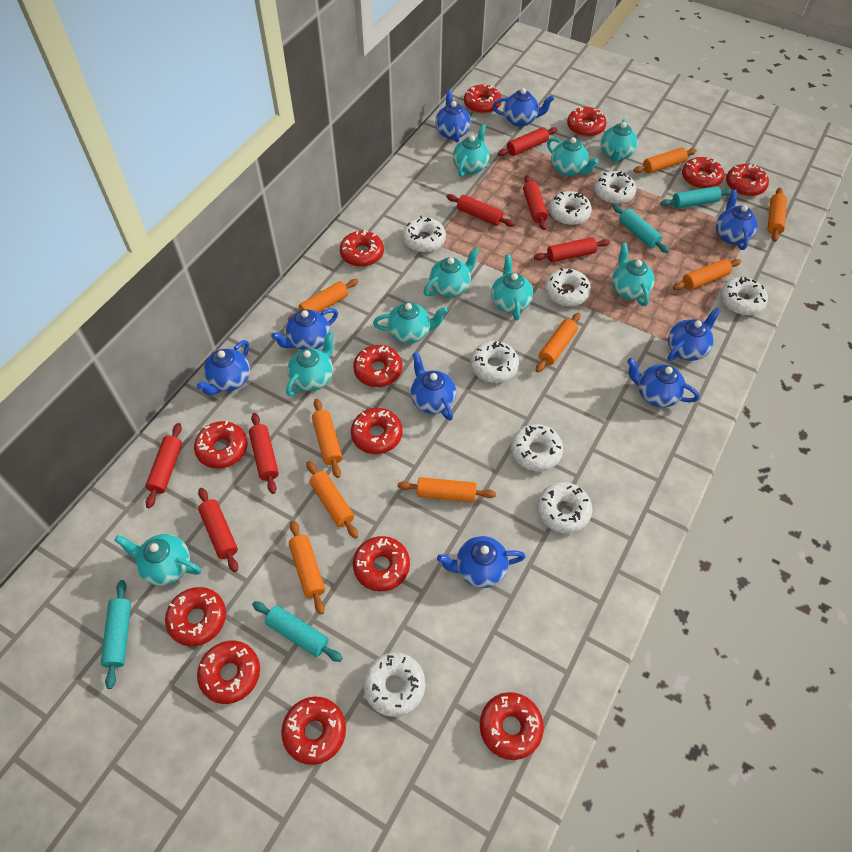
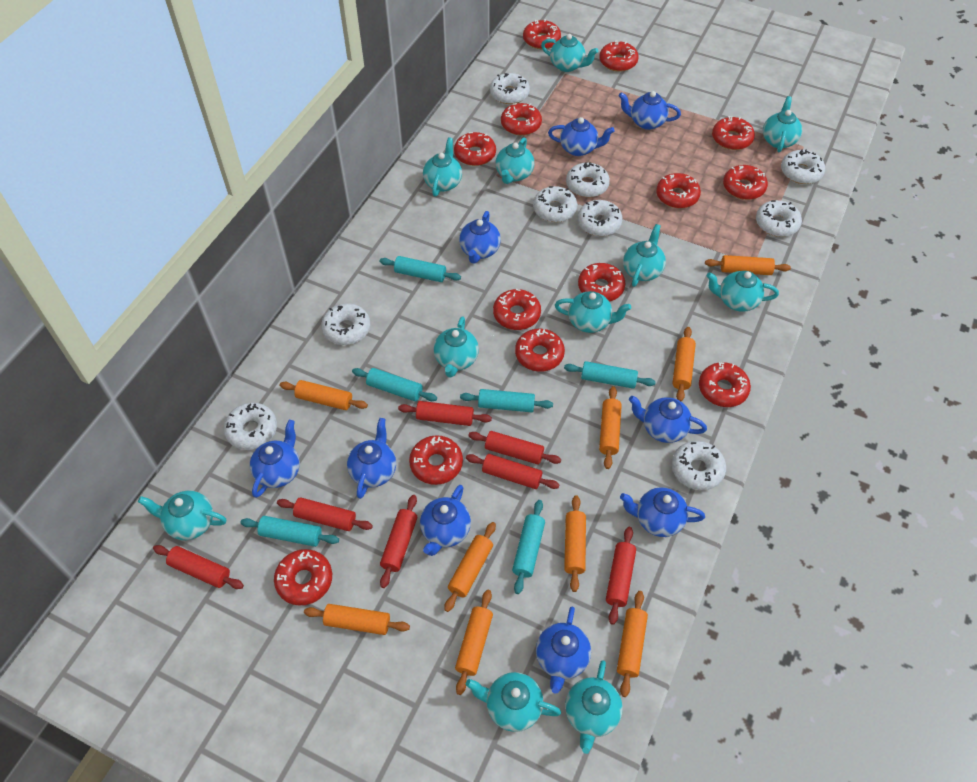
turquoise rolling pin: 4 -> 6
turquoise teapot: 9 -> 11

